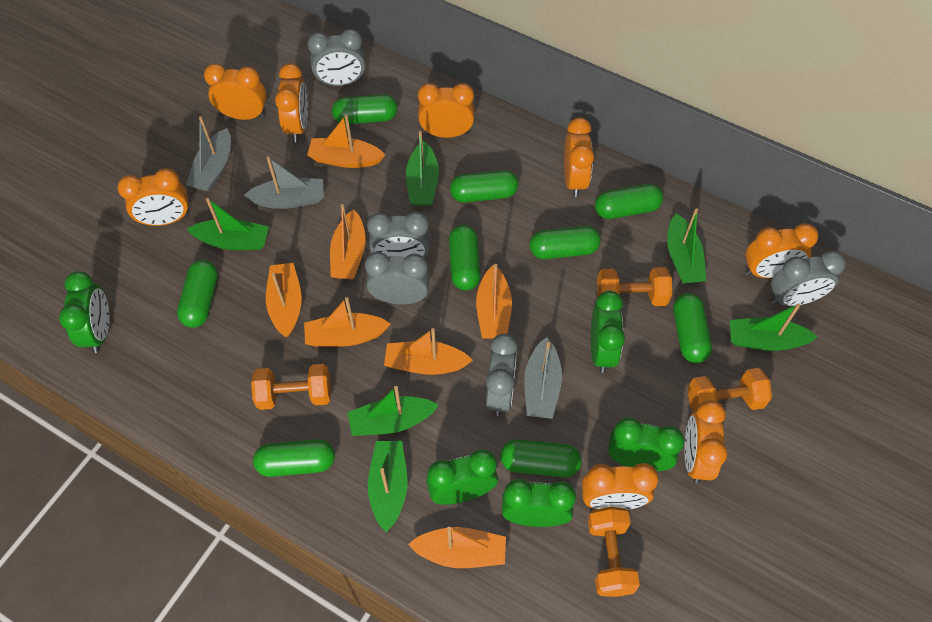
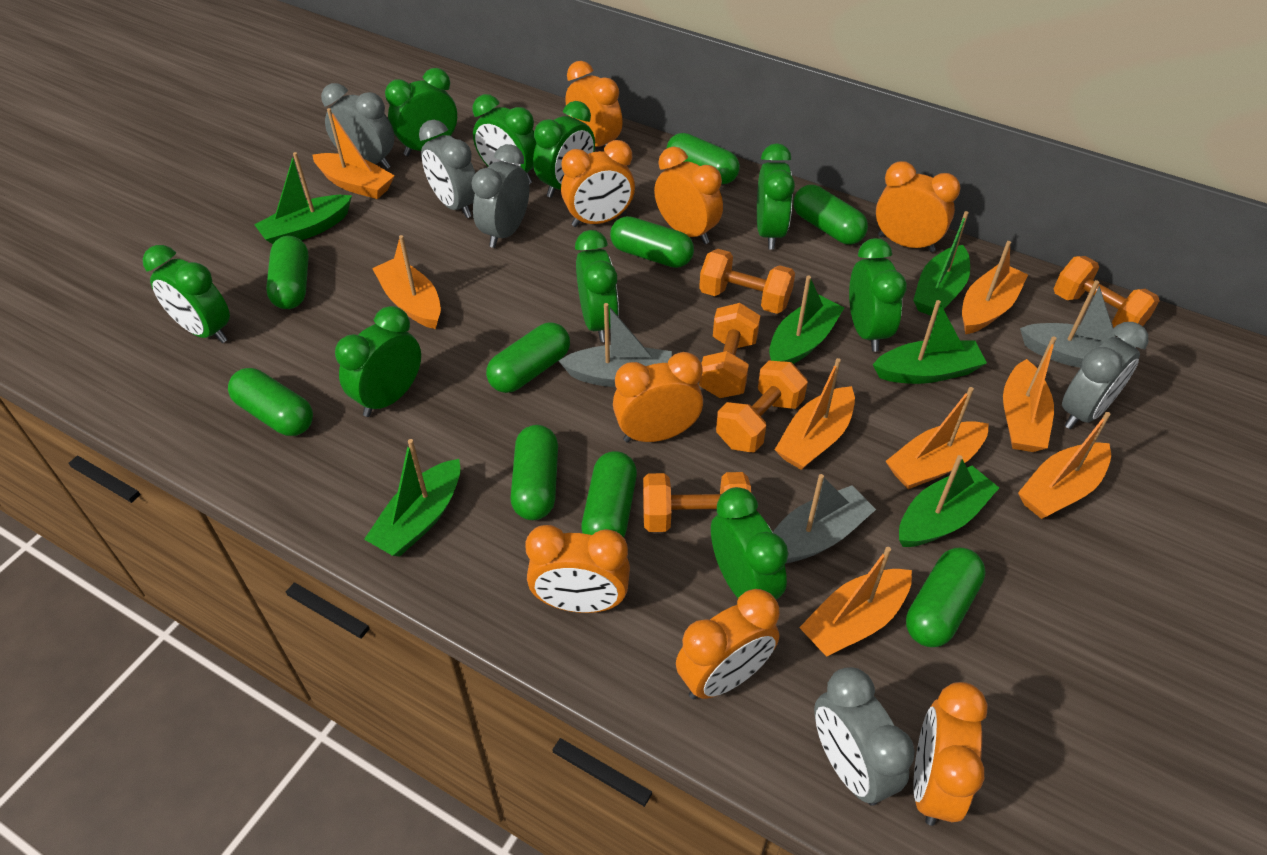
green clock: 5 -> 9
orange boat: 7 -> 8
orange dumbbell: 4 -> 5

